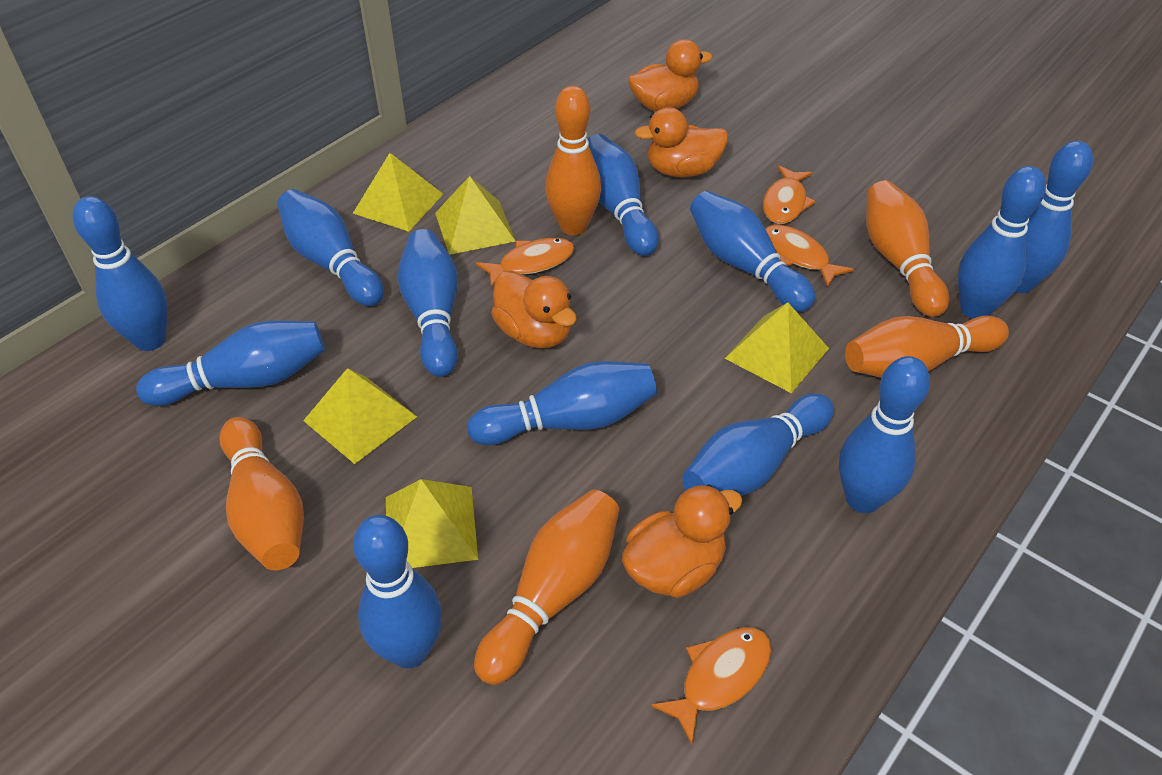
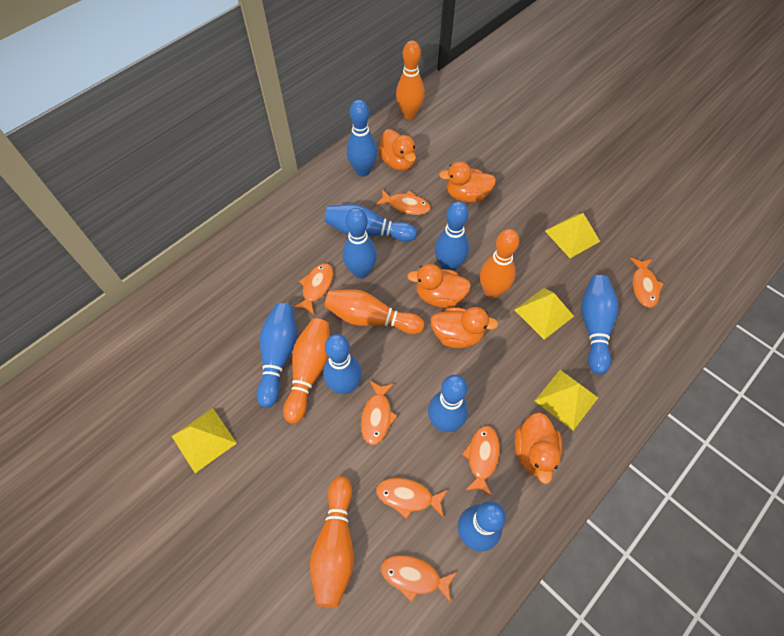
blue bowling pin: 12 -> 9
orange duck: 4 -> 5
orange fish: 4 -> 7
yellow pyramid: 5 -> 4

